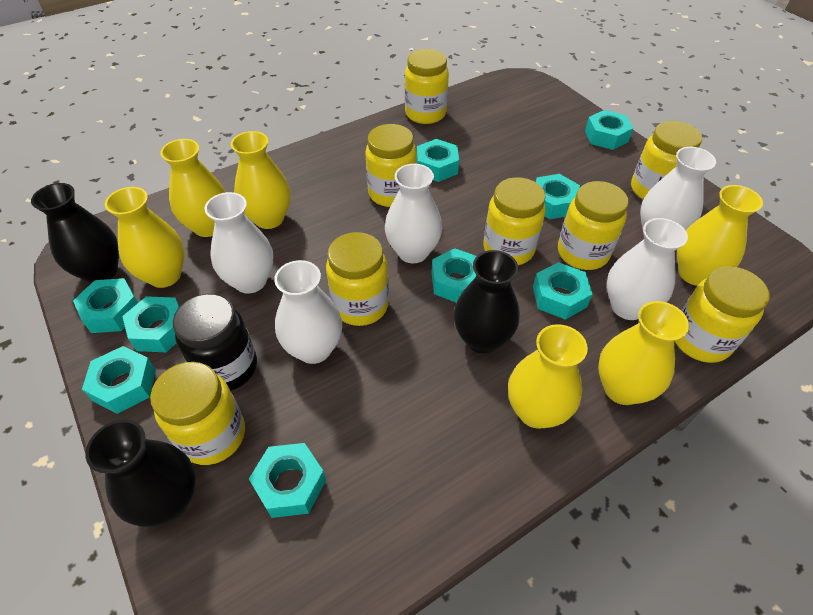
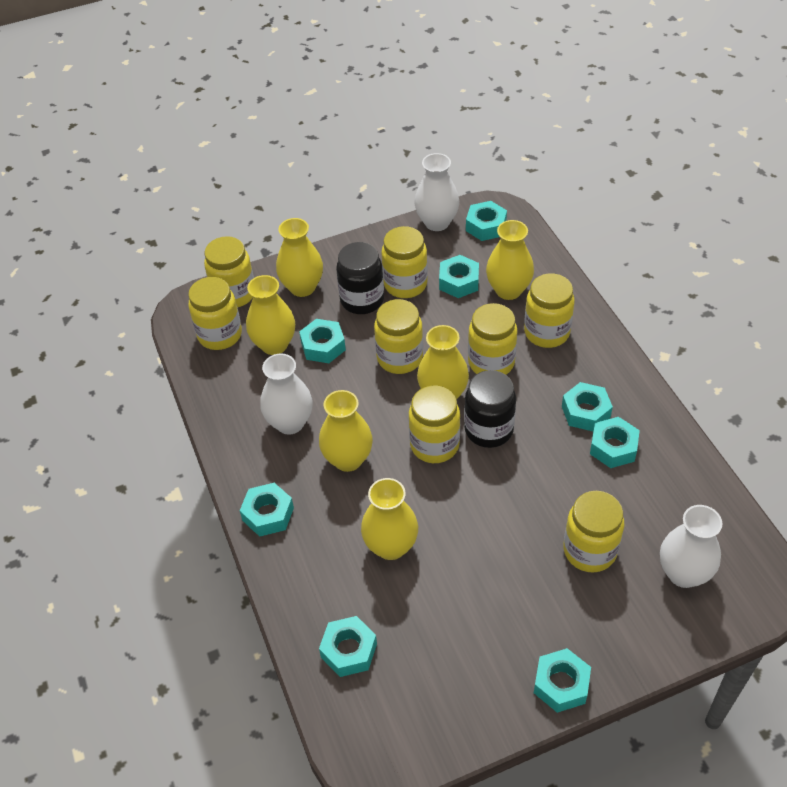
black jar: 1 -> 2
black vase: 3 -> 0
turquoise nut: 9 -> 8
white vase: 5 -> 3

